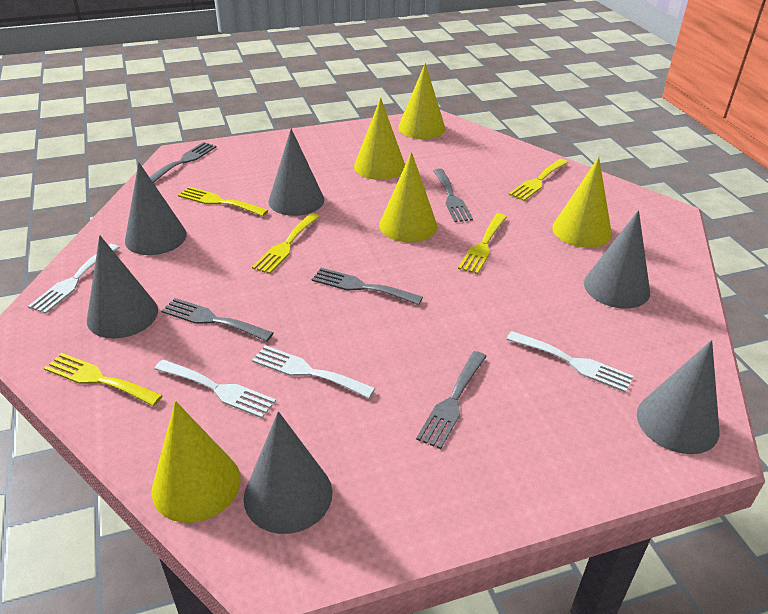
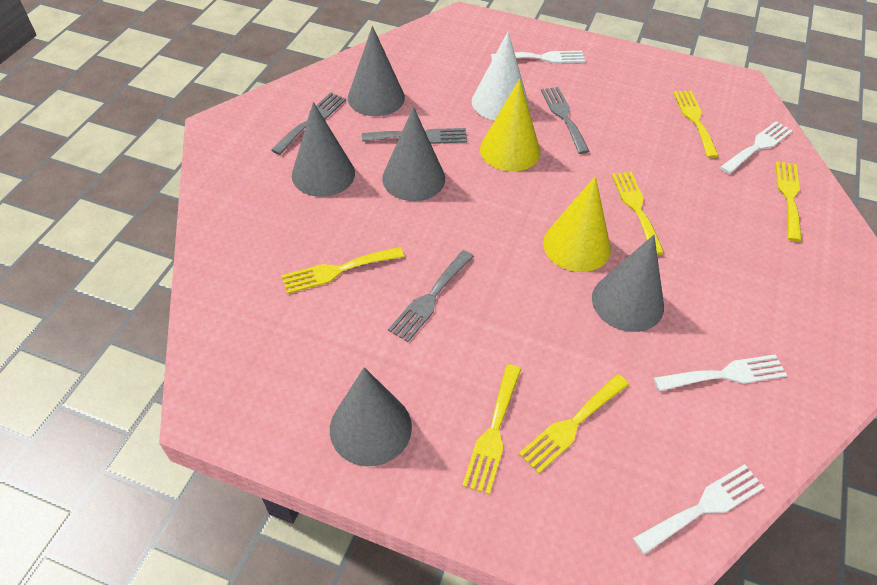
grey cone: 6 -> 5
grey fork: 5 -> 4
white cone: 0 -> 1
yellow cone: 5 -> 2
yellow fork: 5 -> 6

